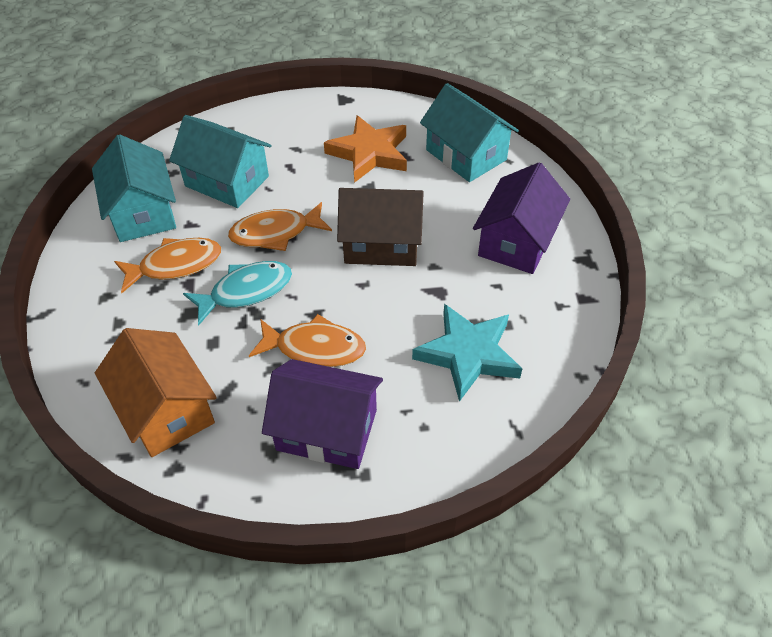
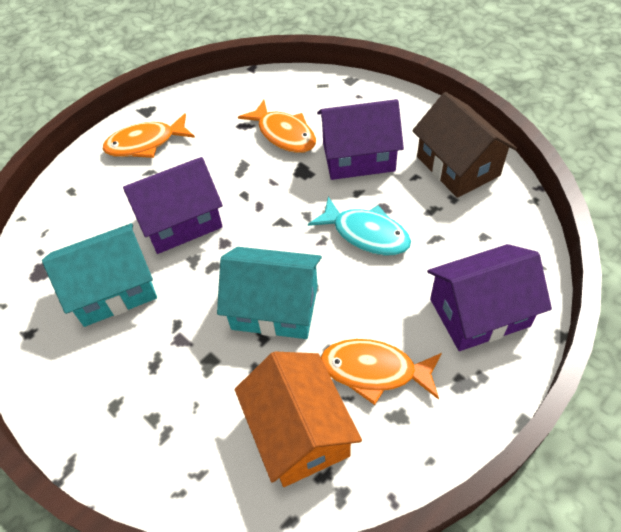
orange star: 1 -> 0
purple house: 2 -> 3
turquoise house: 3 -> 2
turquoise star: 1 -> 0

